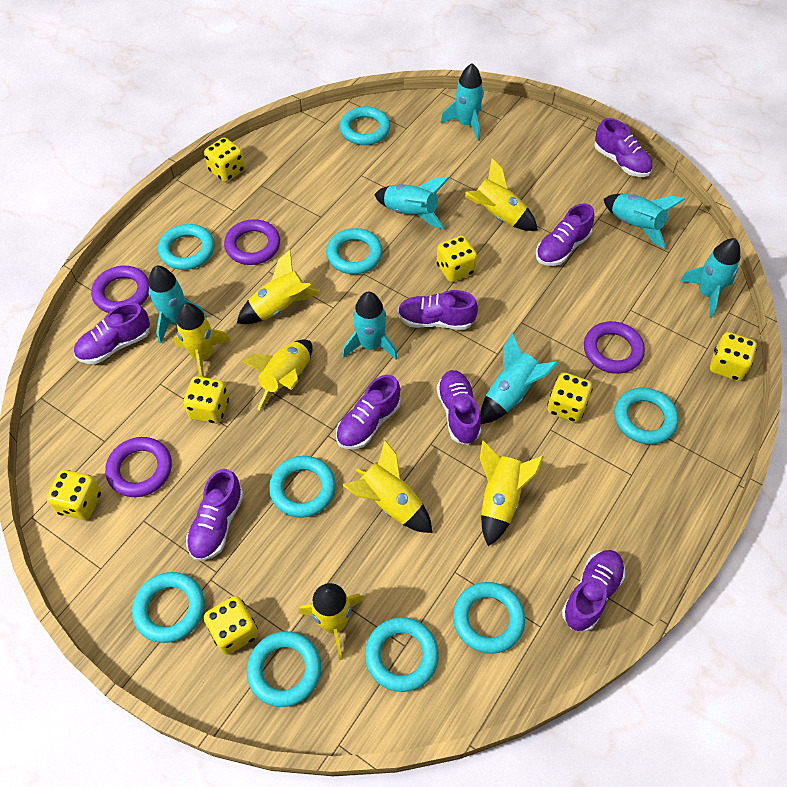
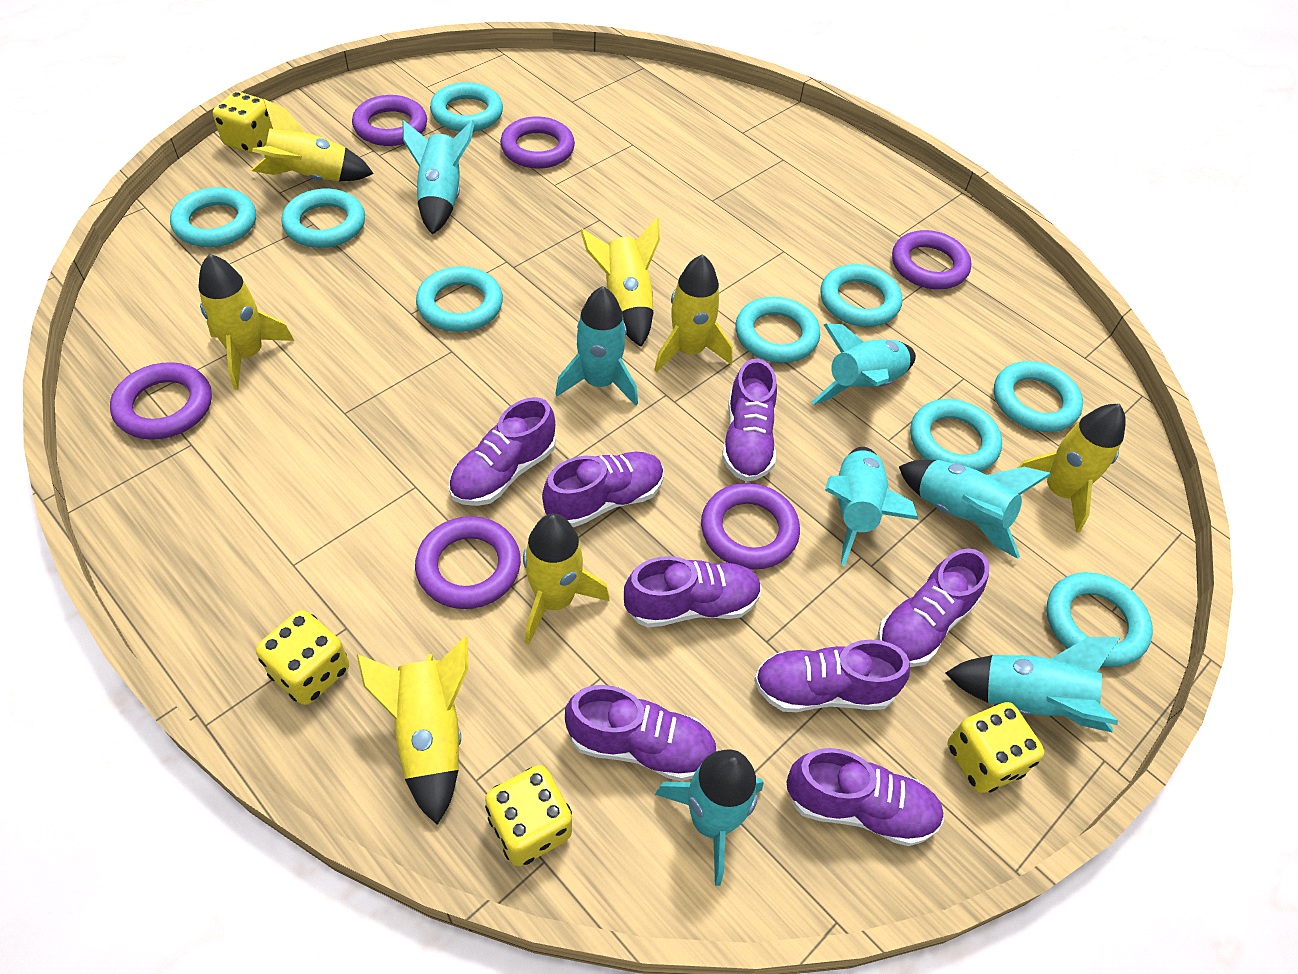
purple ring: 4 -> 6
yellow dice: 7 -> 4

